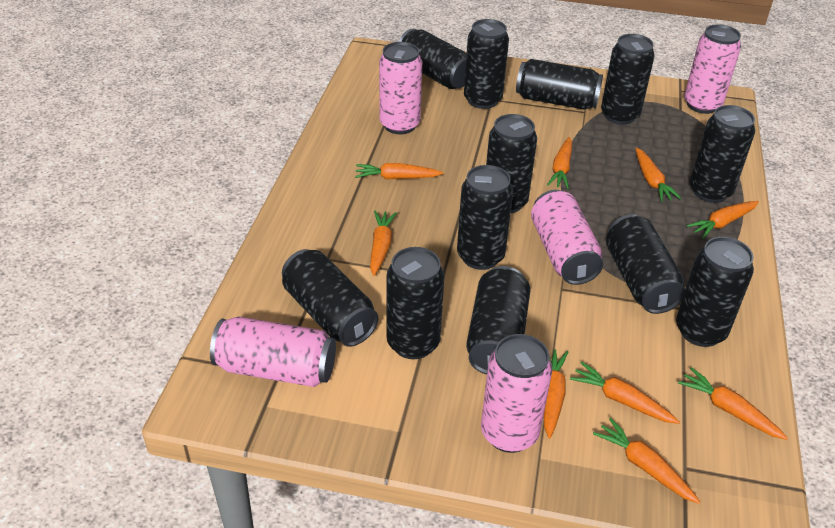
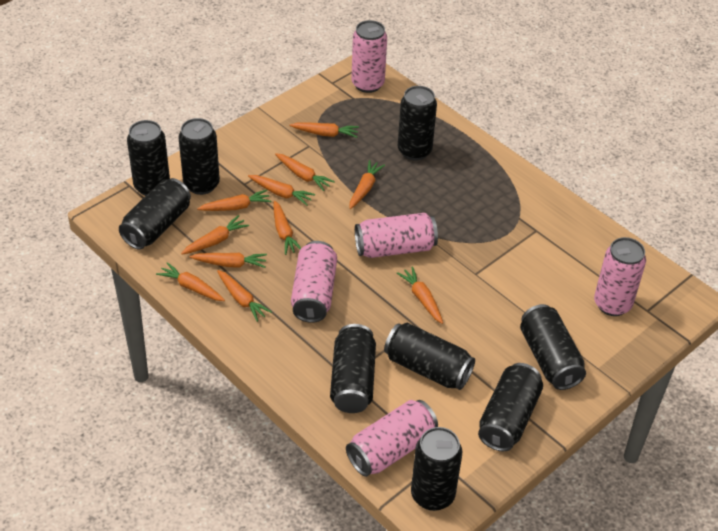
black can: 12 -> 9
orange carrot: 9 -> 11

